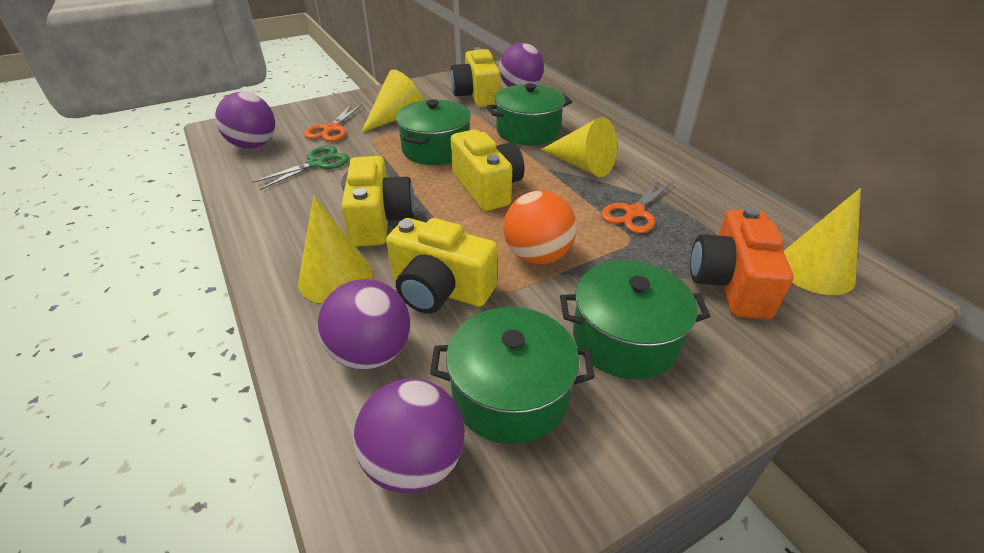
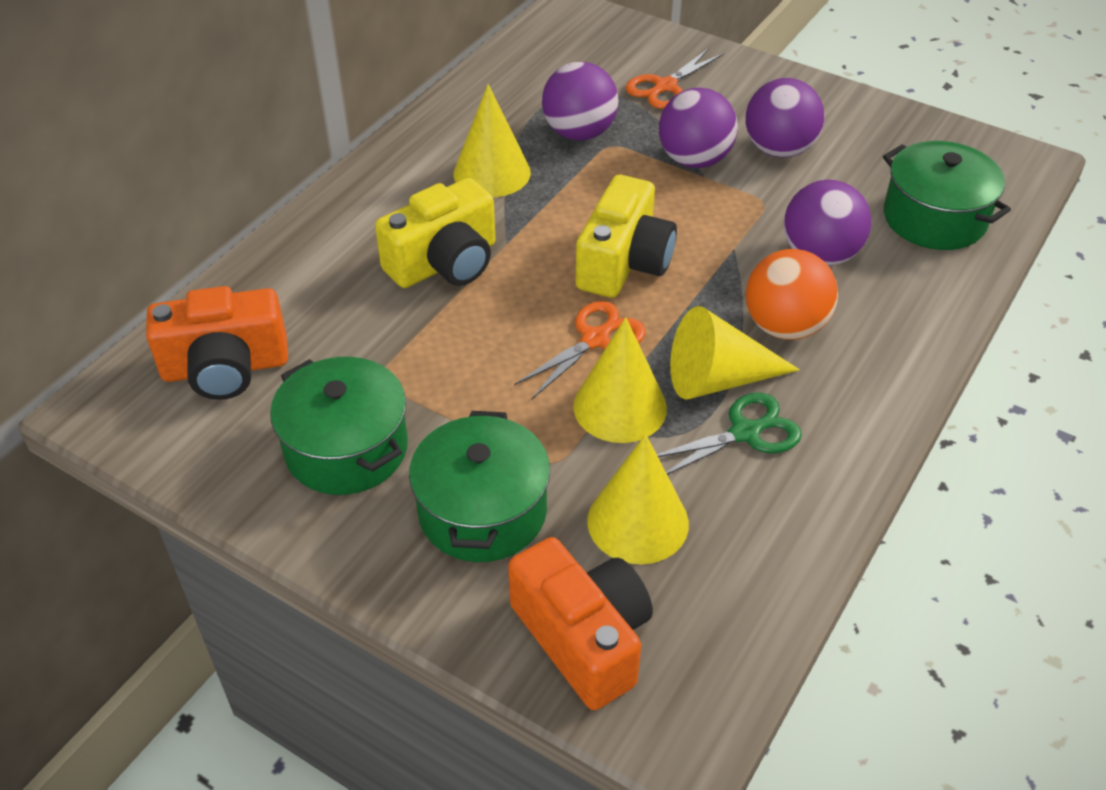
green pot: 4 -> 3
orange camera: 1 -> 2
yellow camera: 4 -> 2

